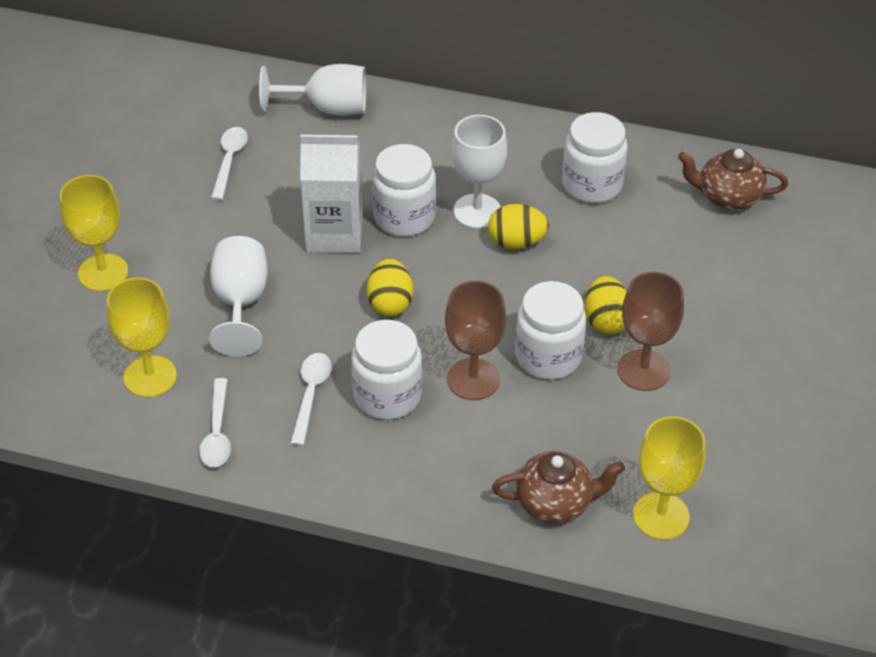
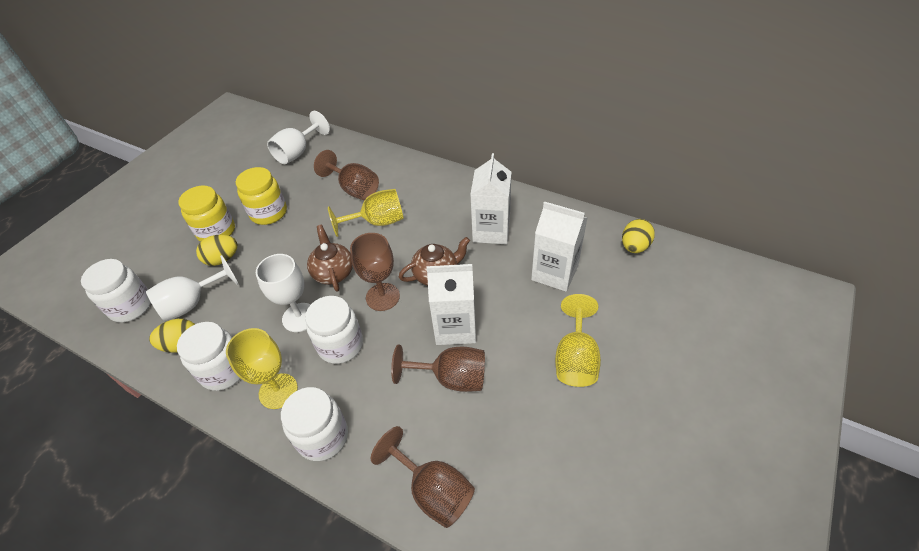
brown goblet: 2 -> 4
white carton: 1 -> 3
white spoon: 3 -> 0
yellow jar: 0 -> 2

